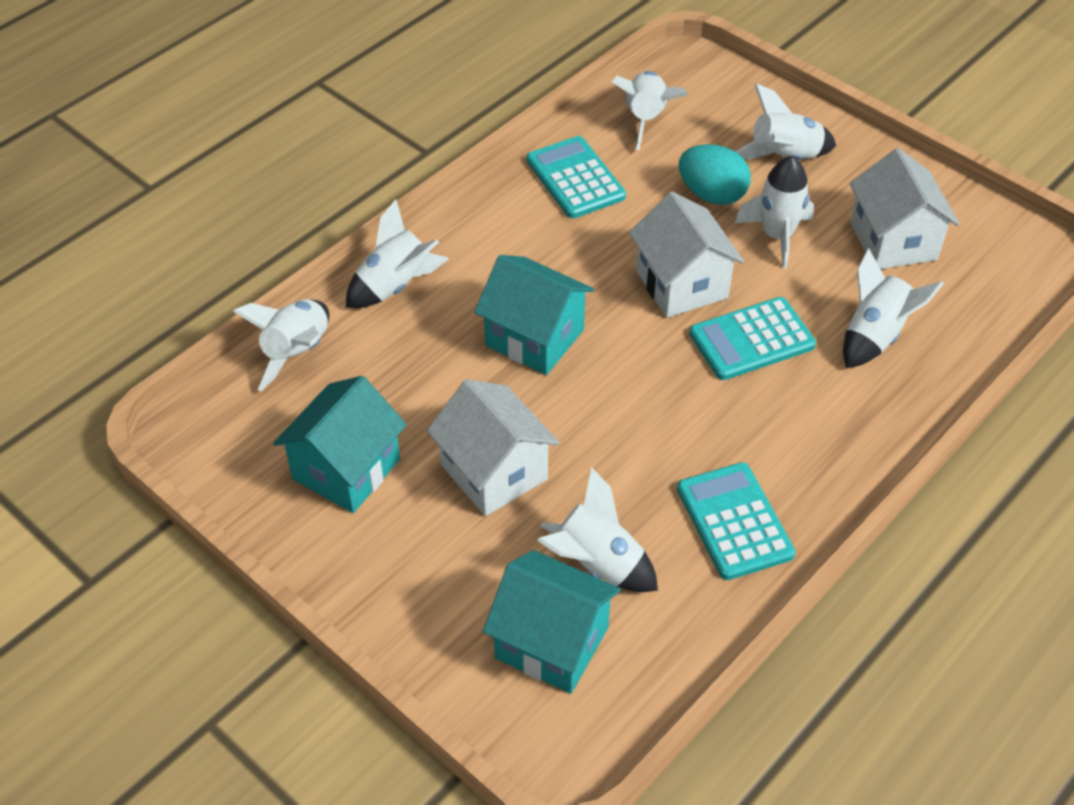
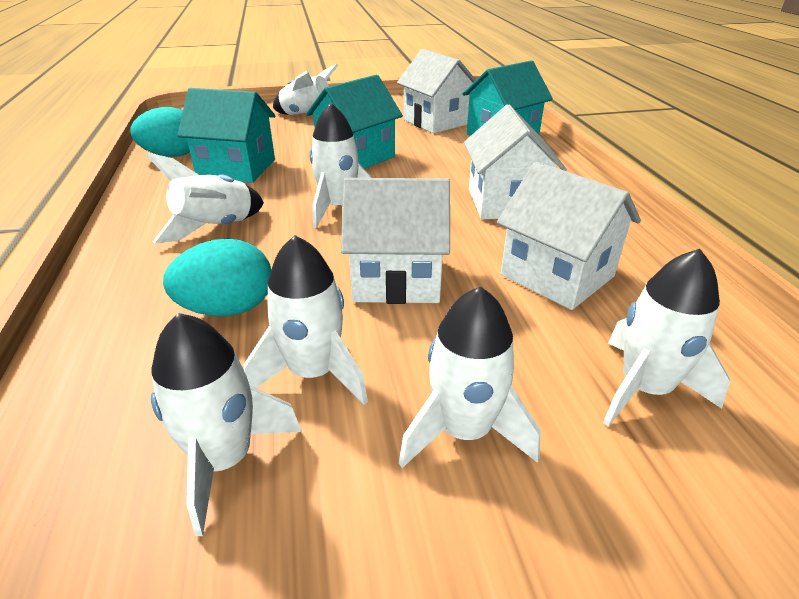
turquoise calculator: 3 -> 0
turquoise egg: 1 -> 2
white house: 3 -> 4

